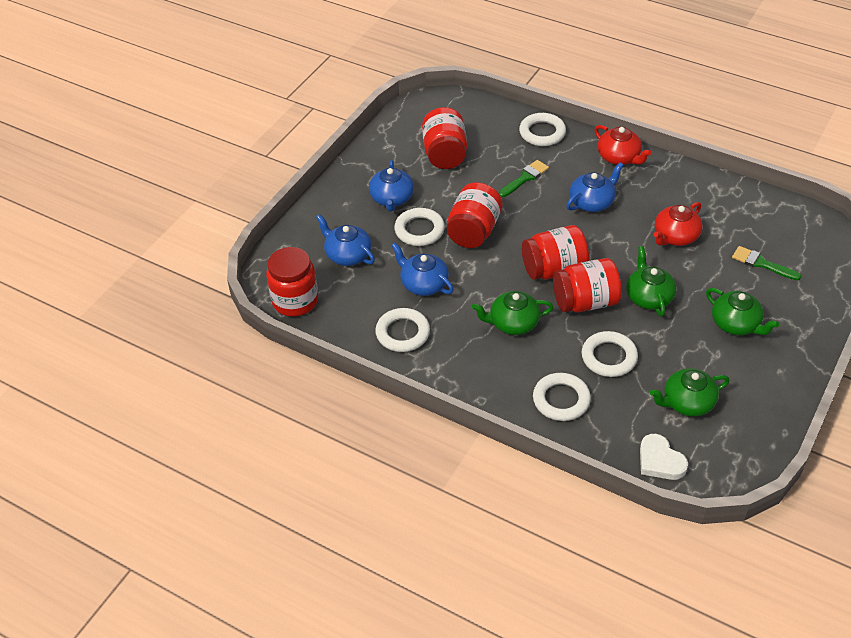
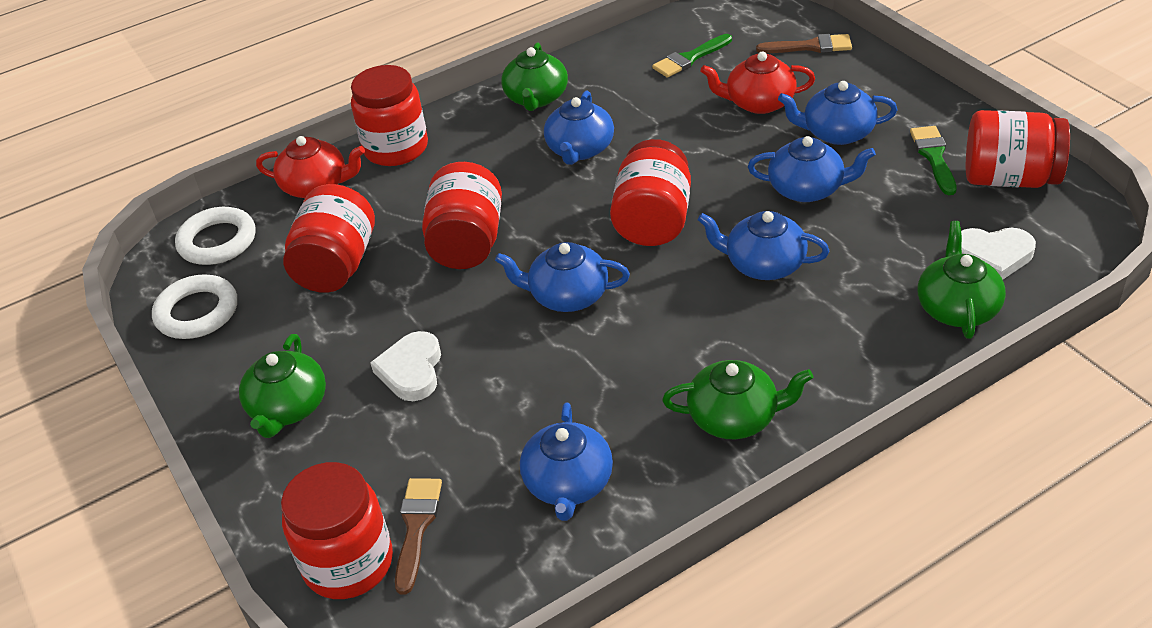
blue teapot: 4 -> 6
brown brush: 0 -> 2
red jar: 5 -> 6
white heart: 1 -> 2
white ring: 5 -> 2

